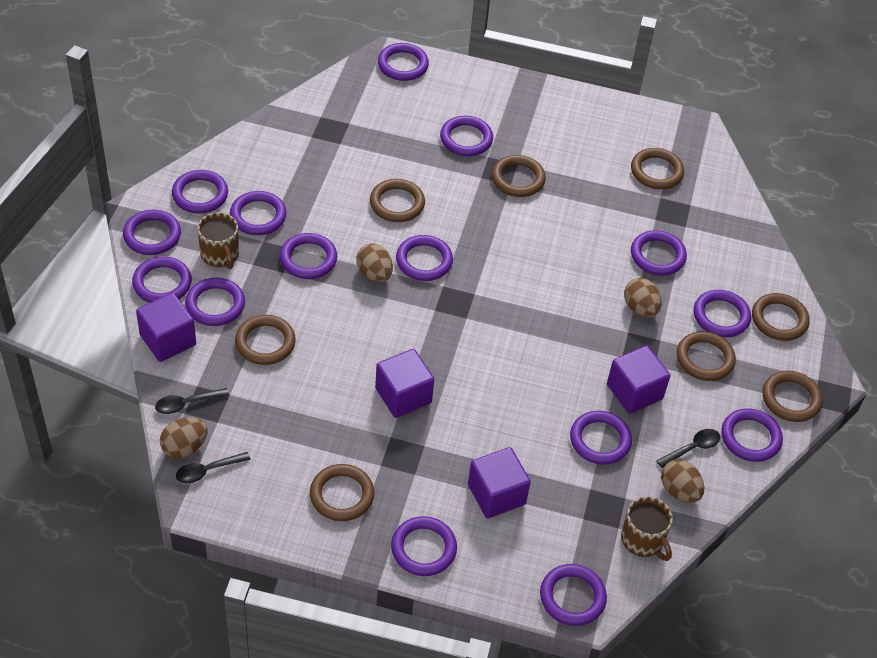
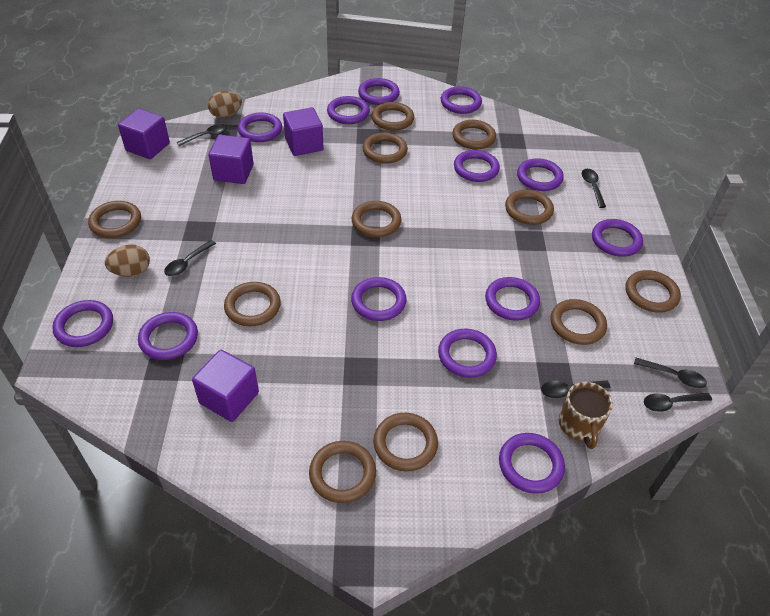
black spoon: 3 -> 6
brown egg: 4 -> 2
brown mug: 2 -> 1
brown ring: 8 -> 11
purple ring: 15 -> 13

